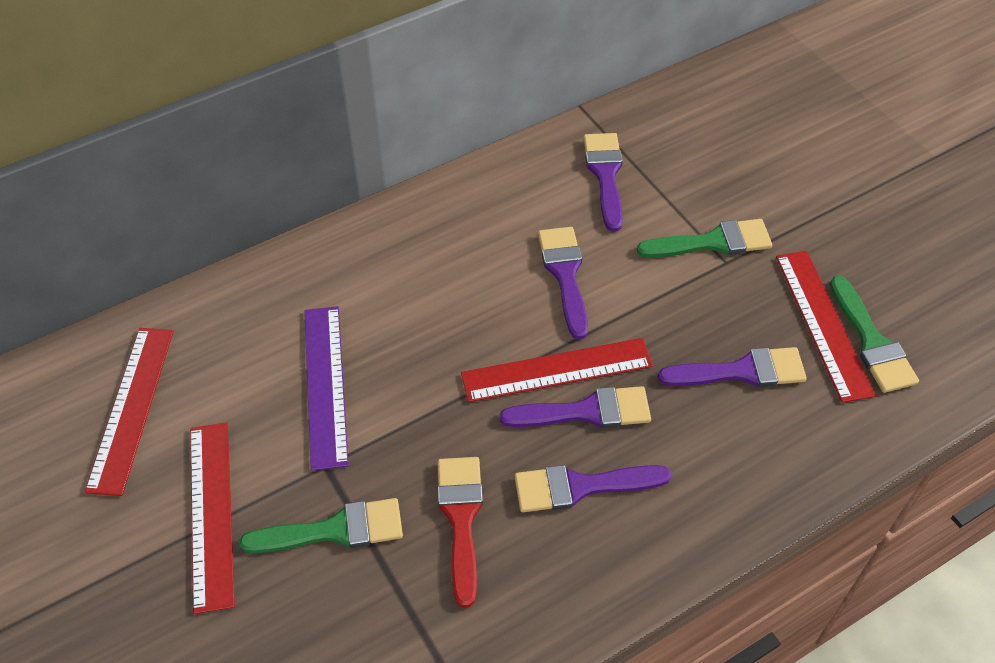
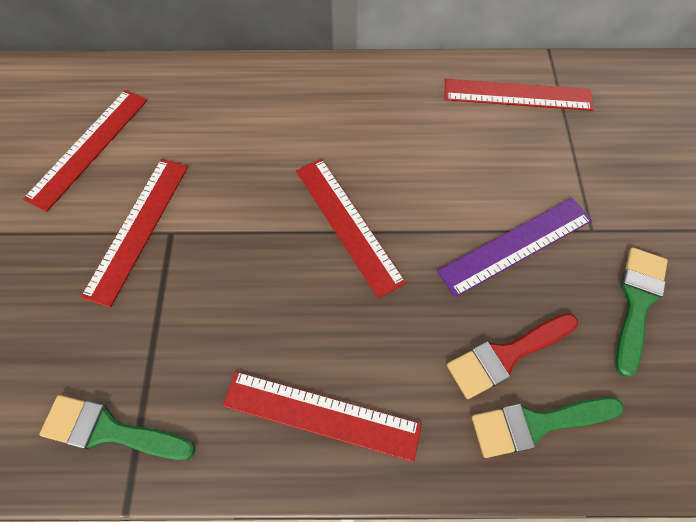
purple brush: 5 -> 0
red ruler: 4 -> 5

